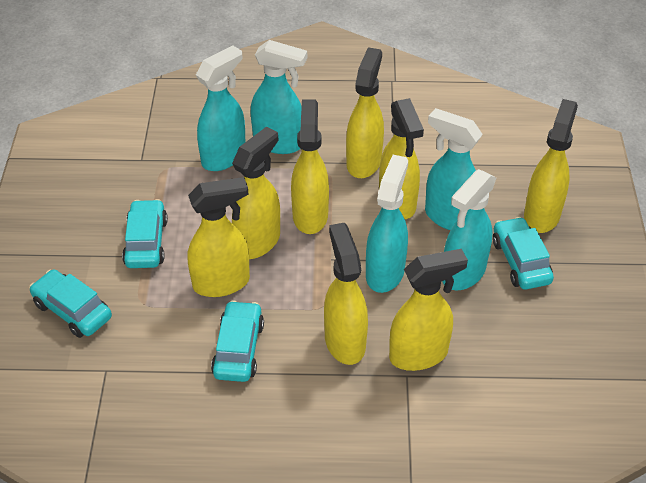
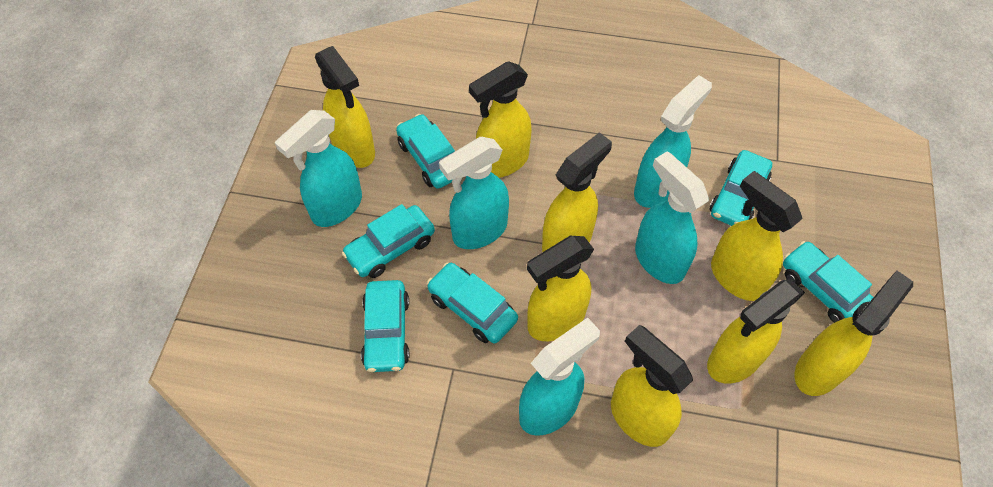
turquoise car: 4 -> 6

